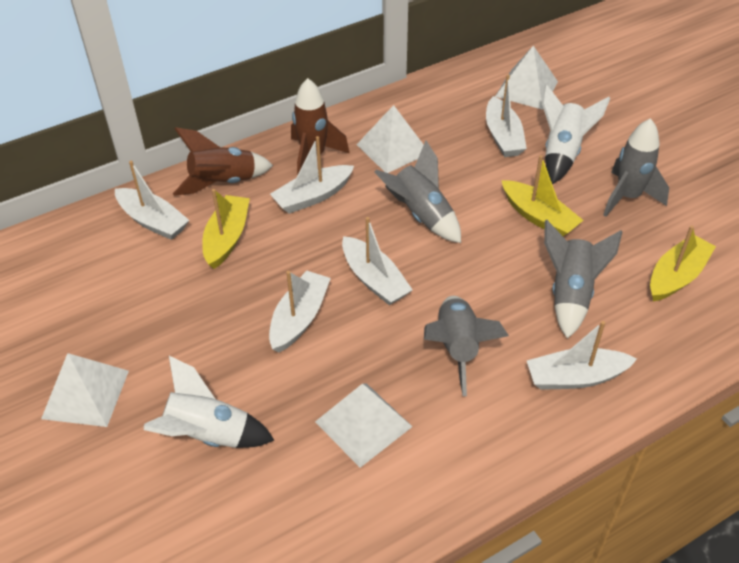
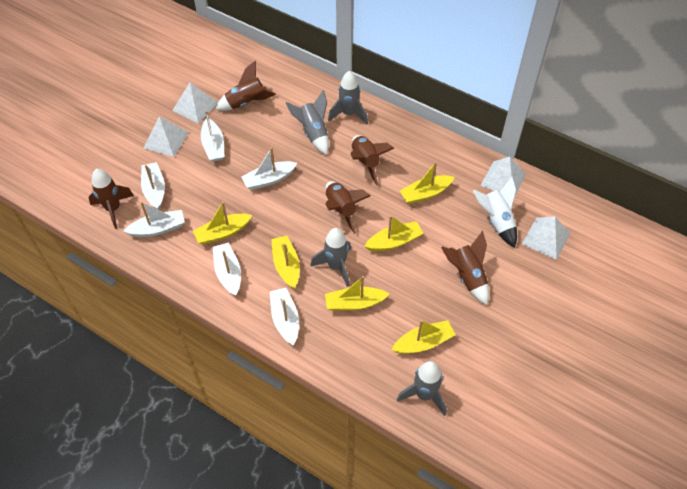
brown rocket: 2 -> 5
white rocket: 2 -> 1
yellow boat: 3 -> 6

